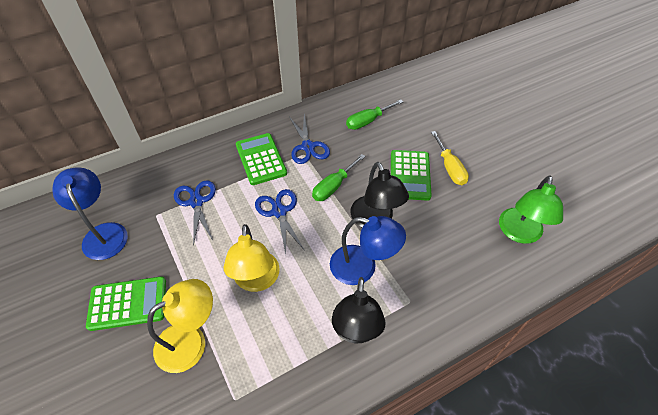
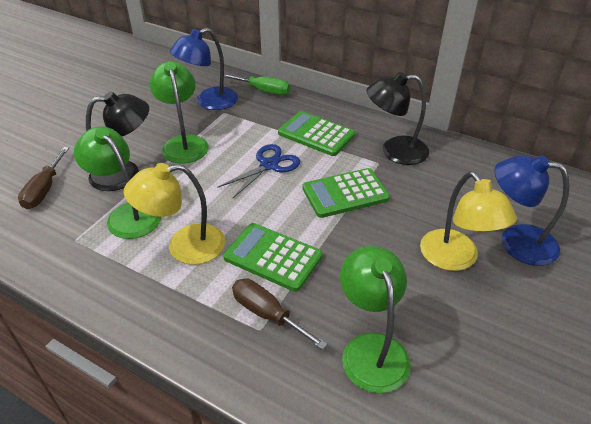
blue scissors: 3 -> 1
brown screwdriver: 0 -> 2
green lamp: 1 -> 3
green screwdriver: 2 -> 1
yellow screwdriver: 1 -> 0

